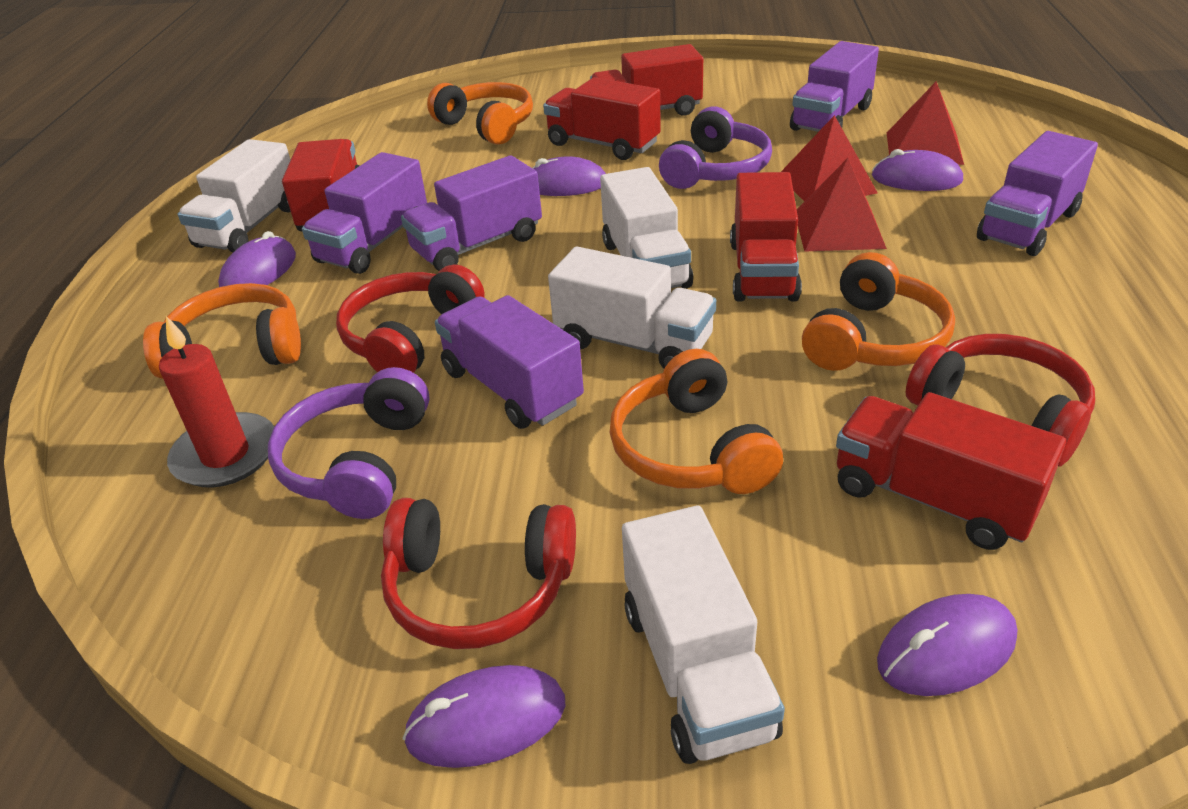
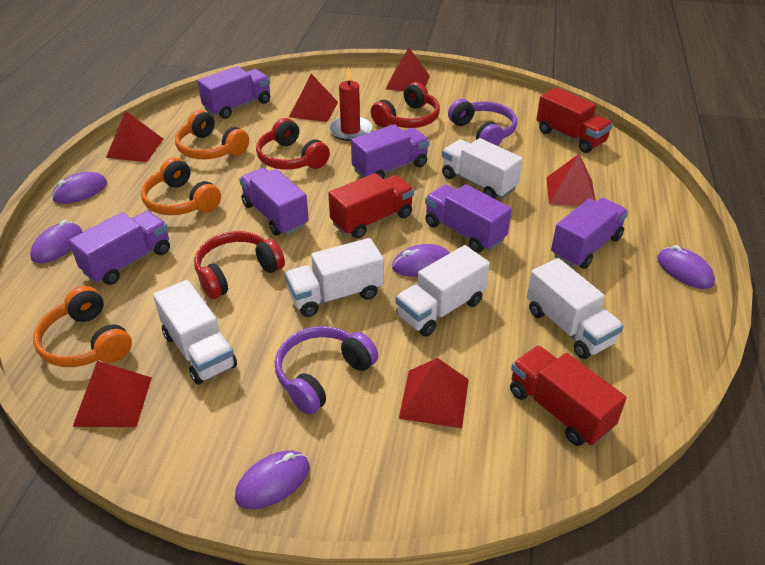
orange headphones: 4 -> 3
purple truck: 5 -> 6
red pyramid: 3 -> 6
red truck: 5 -> 3
white truck: 4 -> 5

